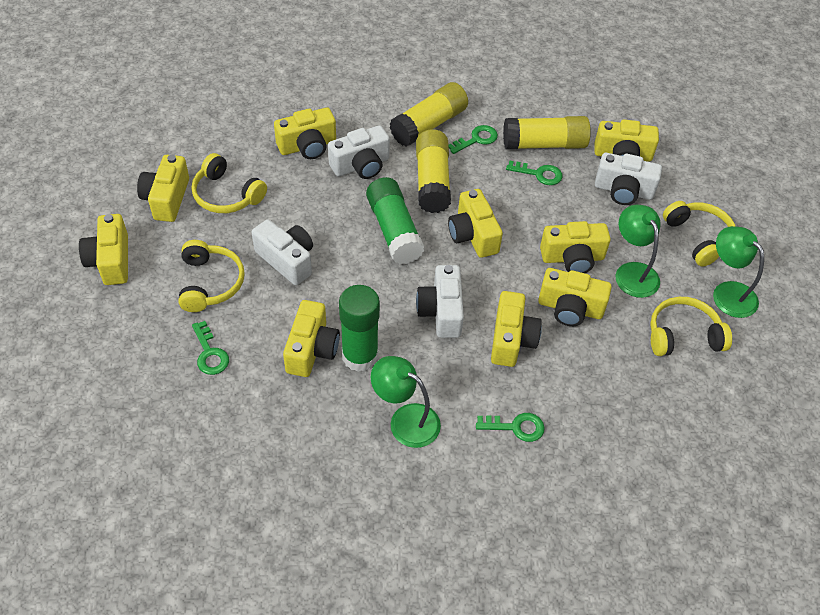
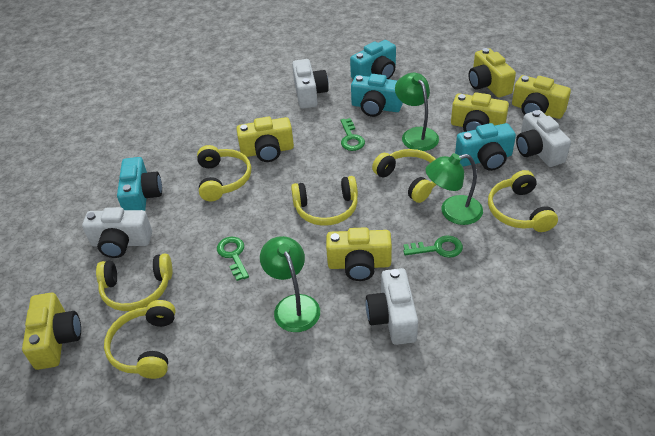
green glue stick: 2 -> 0
green key: 4 -> 3
turquoise camera: 0 -> 4
yellow camera: 9 -> 6
yellow glue stick: 3 -> 0
yellow headphones: 4 -> 6

